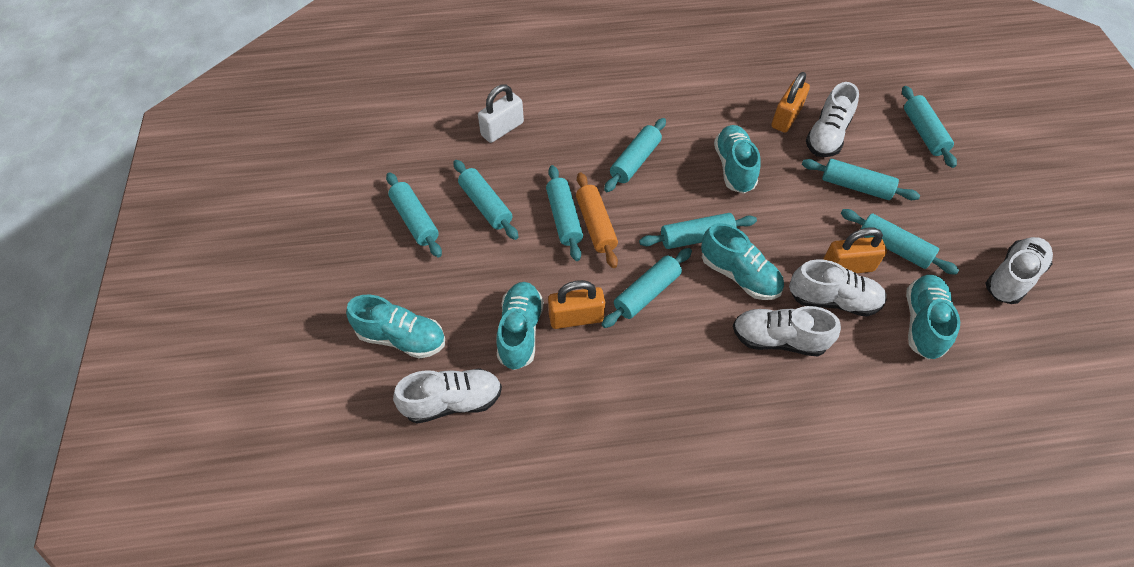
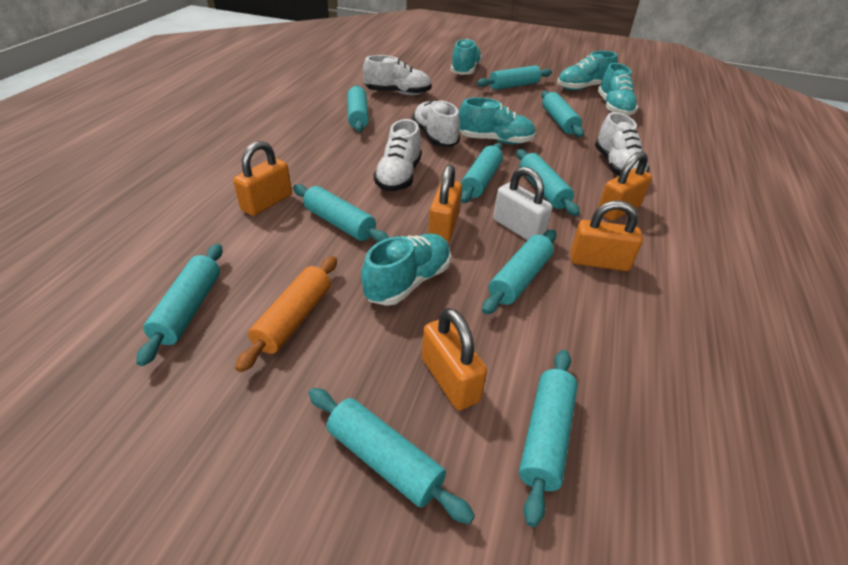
orange padlock: 3 -> 5
turquoise rolling pin: 9 -> 10
white shoe: 5 -> 4

